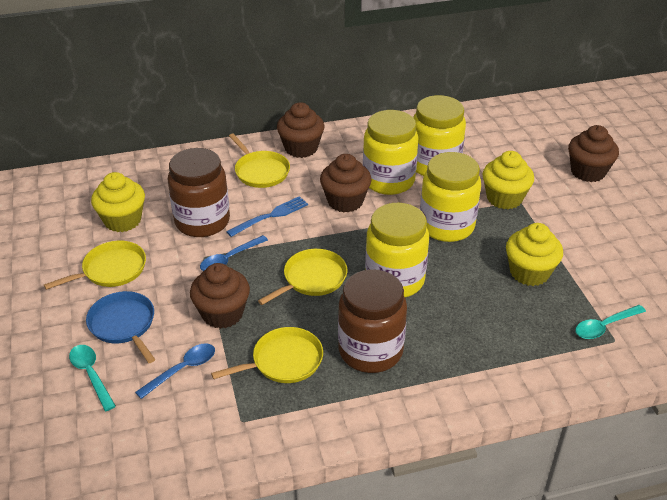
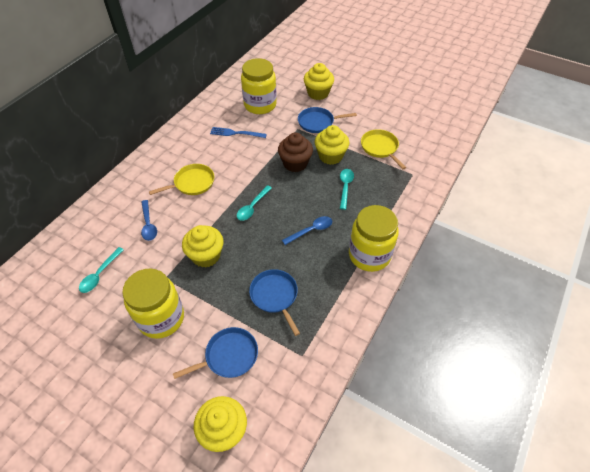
blue pan: 1 -> 3
brown cupcake: 4 -> 1
brown jar: 2 -> 0
turquoise spoon: 2 -> 3
yellow cupcake: 3 -> 4
yellow jar: 4 -> 3
yellow pan: 4 -> 2

